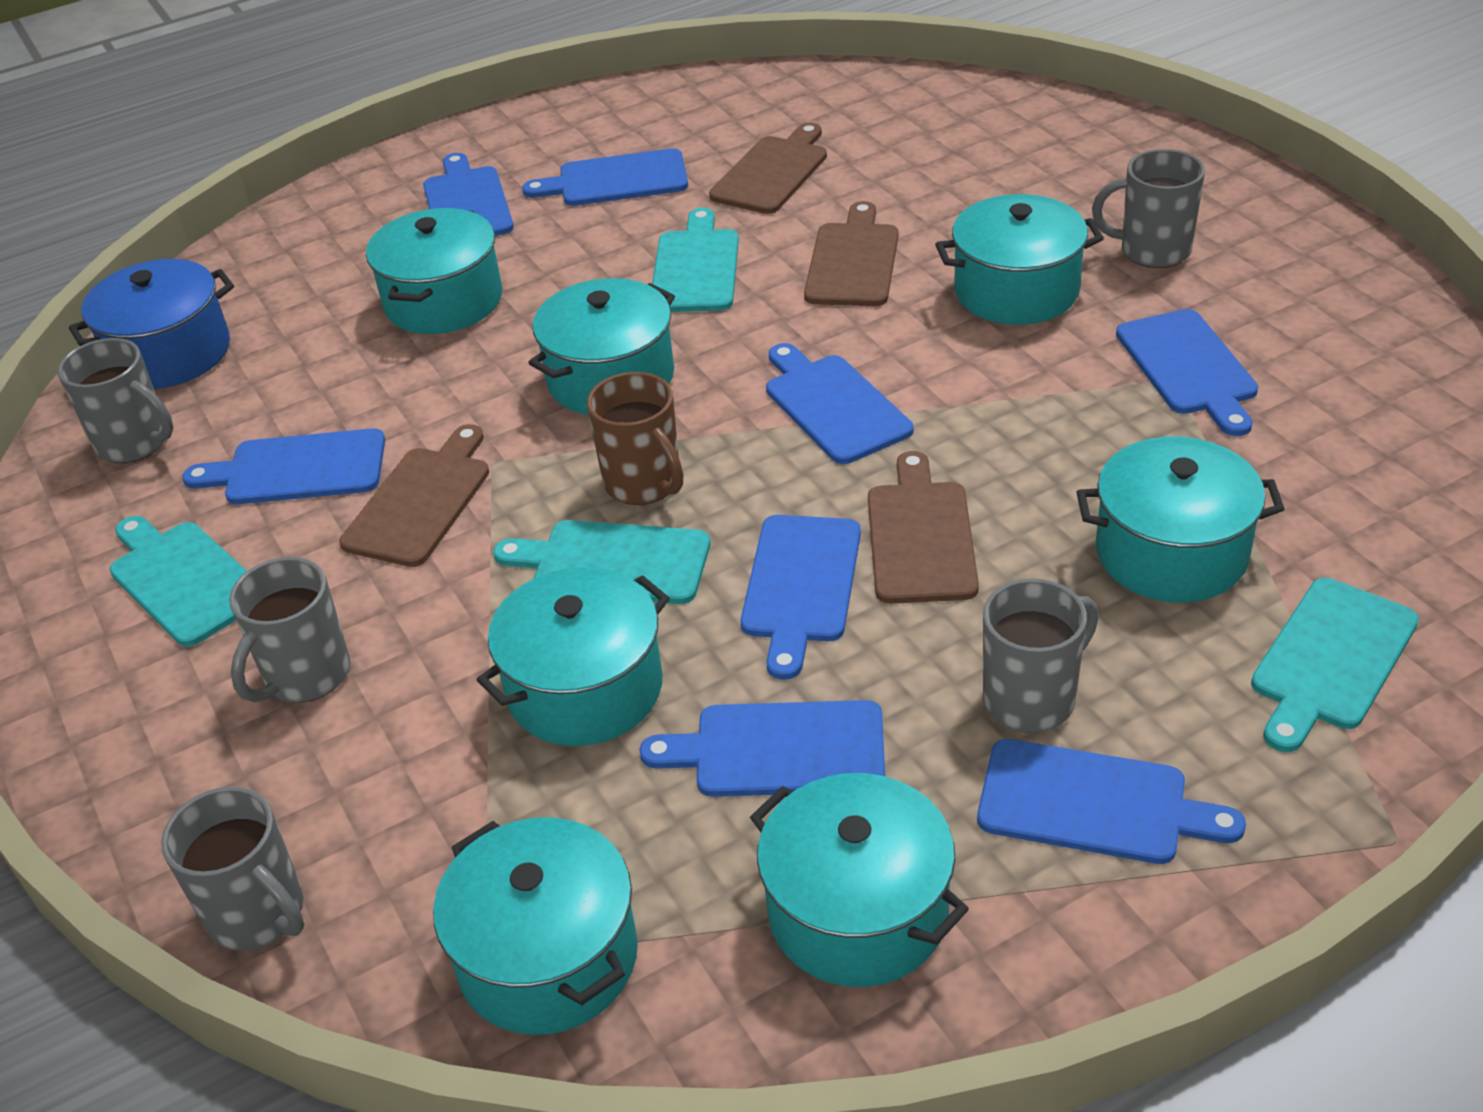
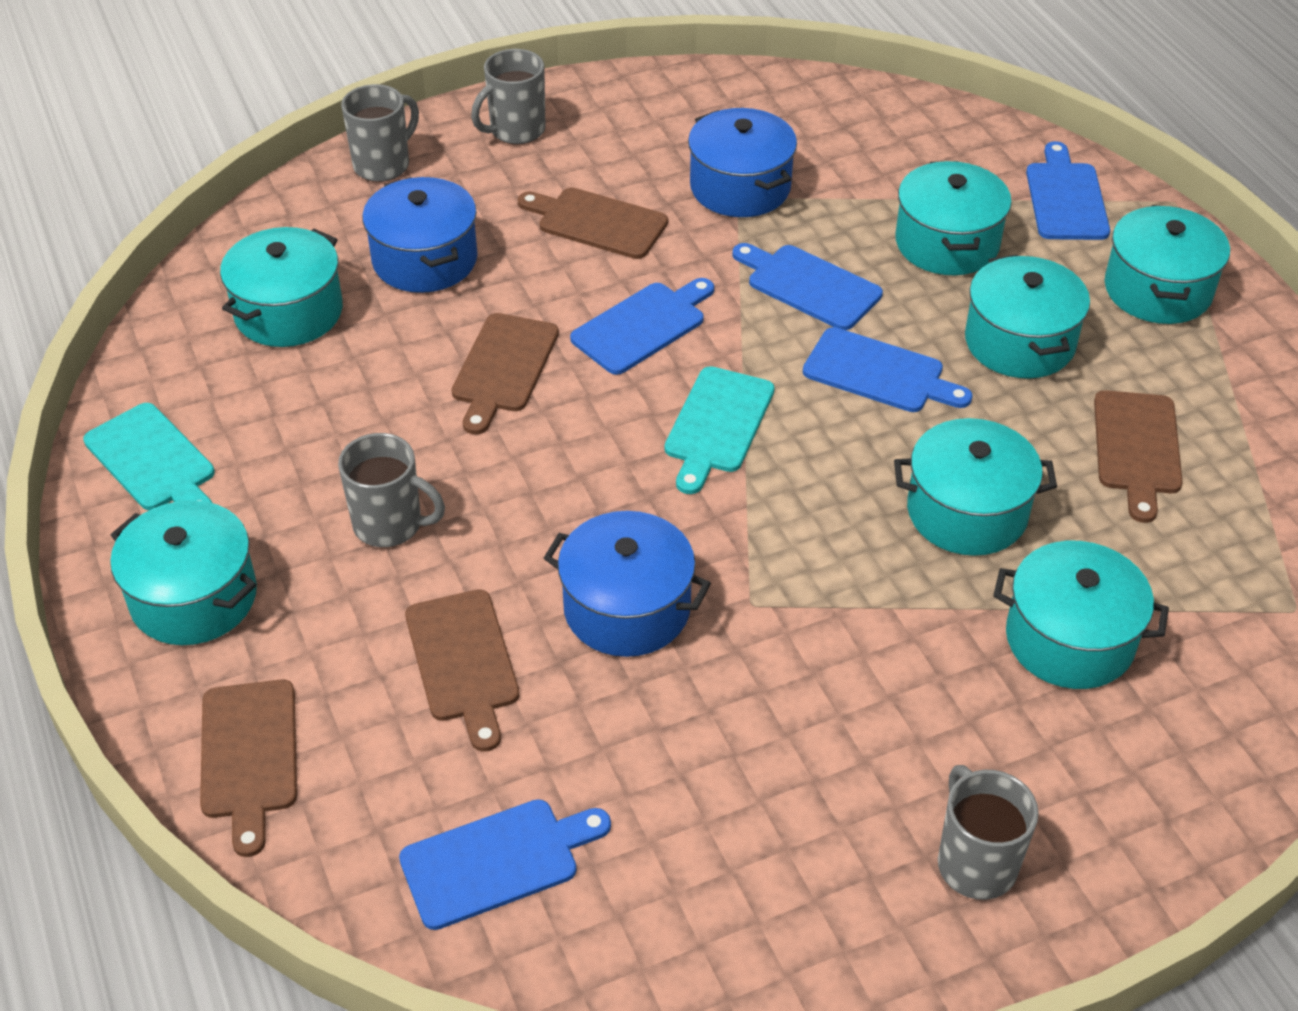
blue cutting board: 8 -> 5
blue pot: 1 -> 3
brown cutting board: 4 -> 5
brown mug: 1 -> 0
grey mug: 5 -> 4
turquoise cutting board: 4 -> 2

